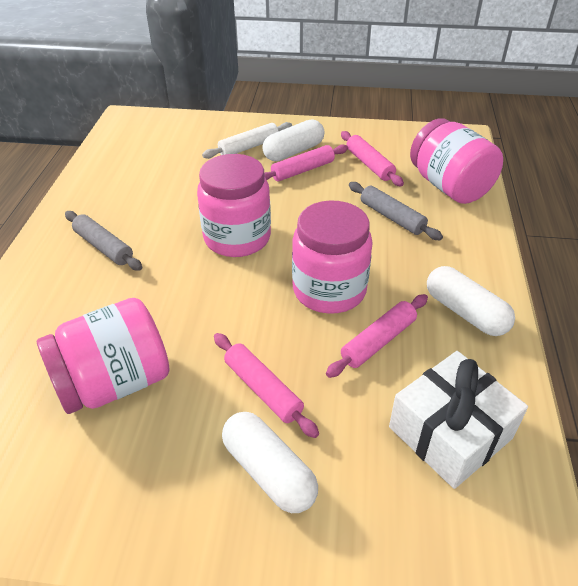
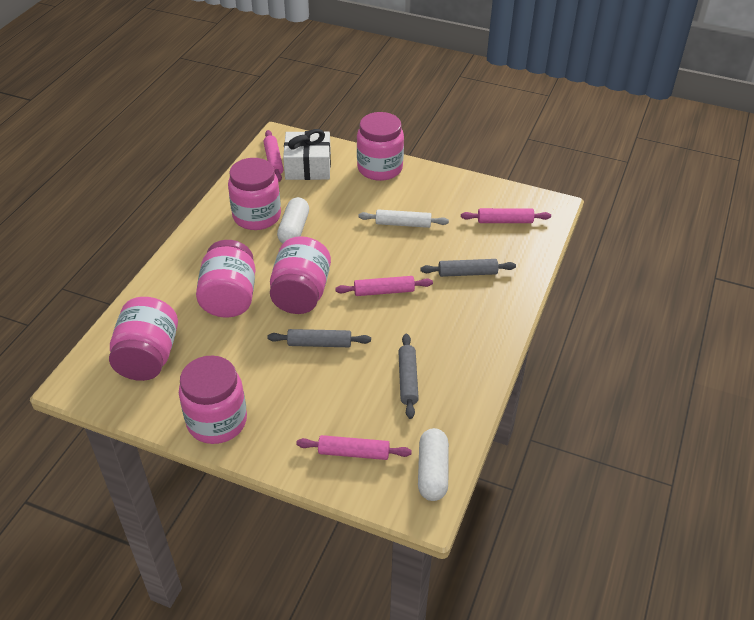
grey rolling pin: 2 -> 3
pink jar: 4 -> 6
white capsule: 3 -> 2

